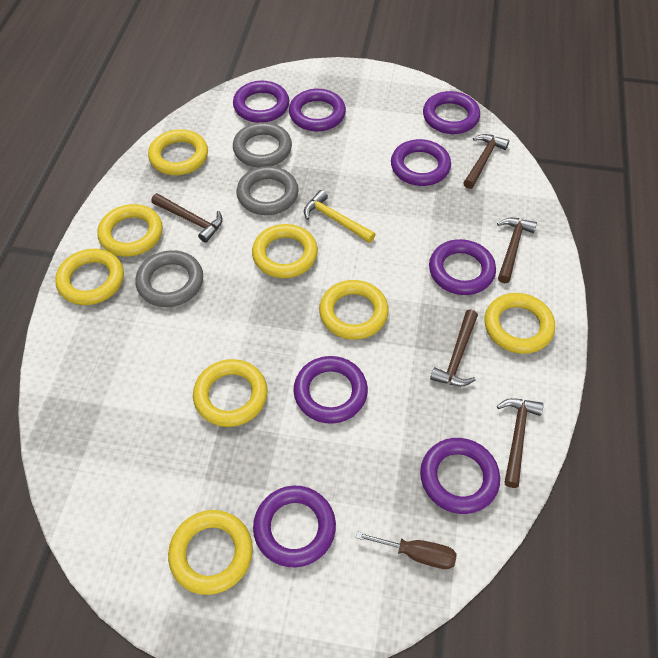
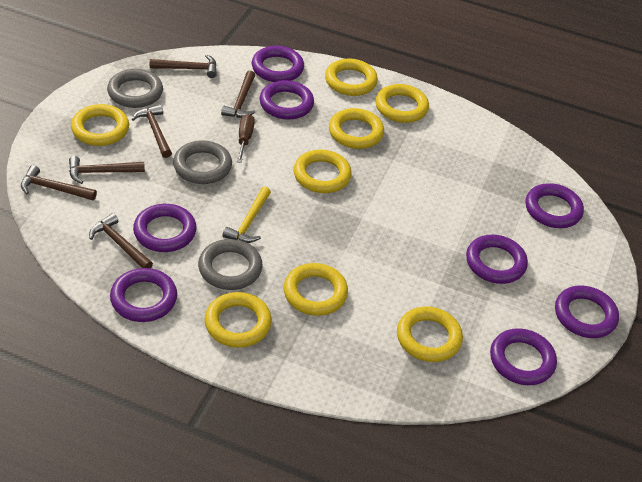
brown hammer: 5 -> 6

